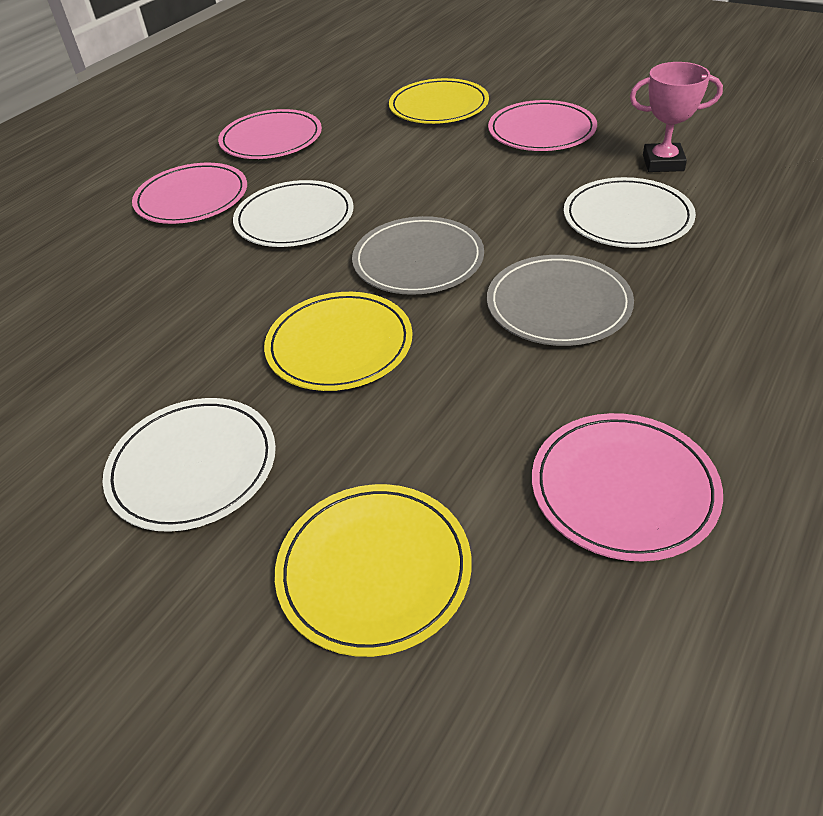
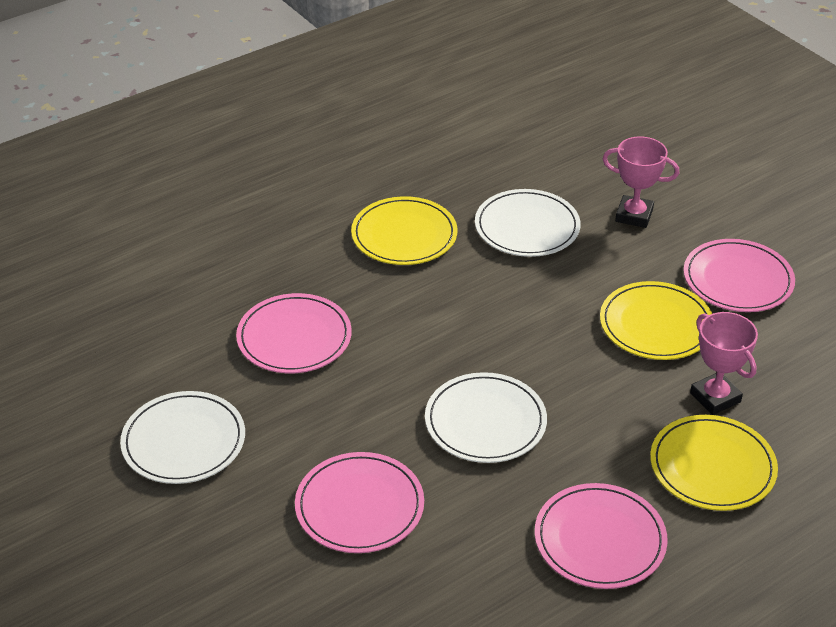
grey plate: 2 -> 0
pink trophy: 1 -> 2

